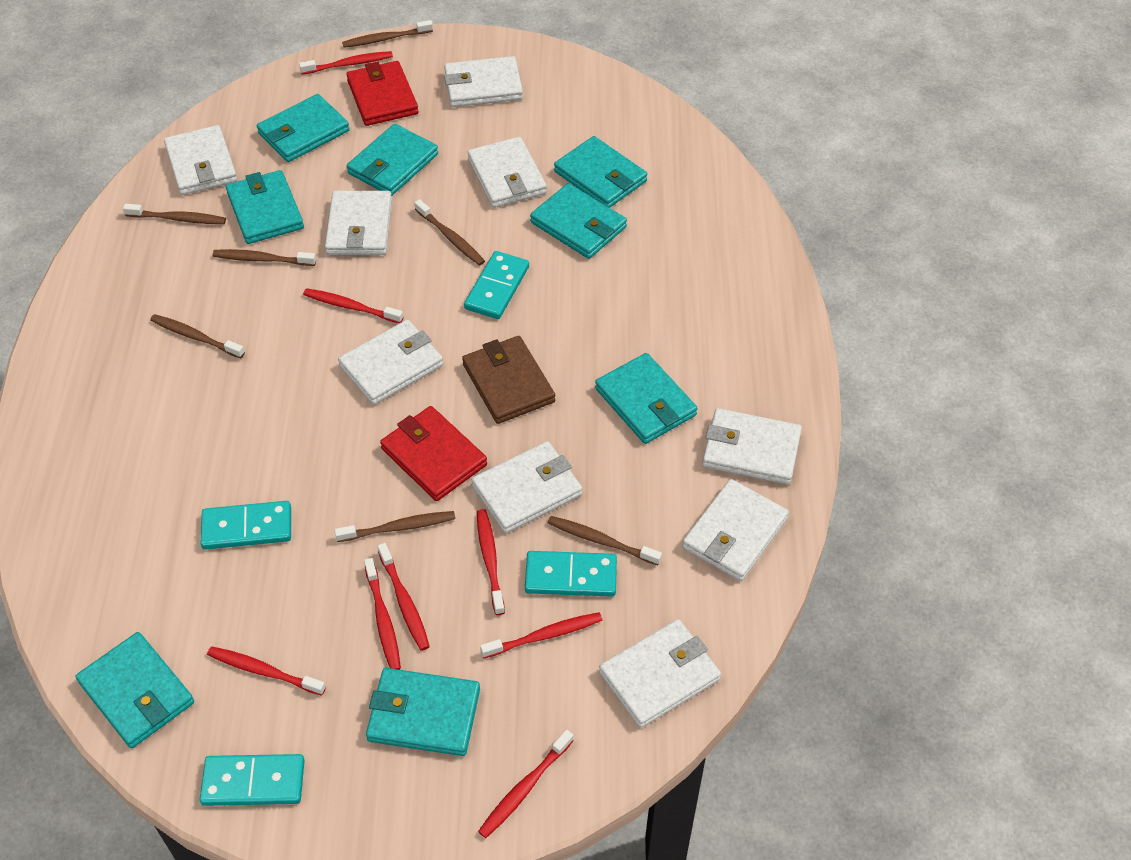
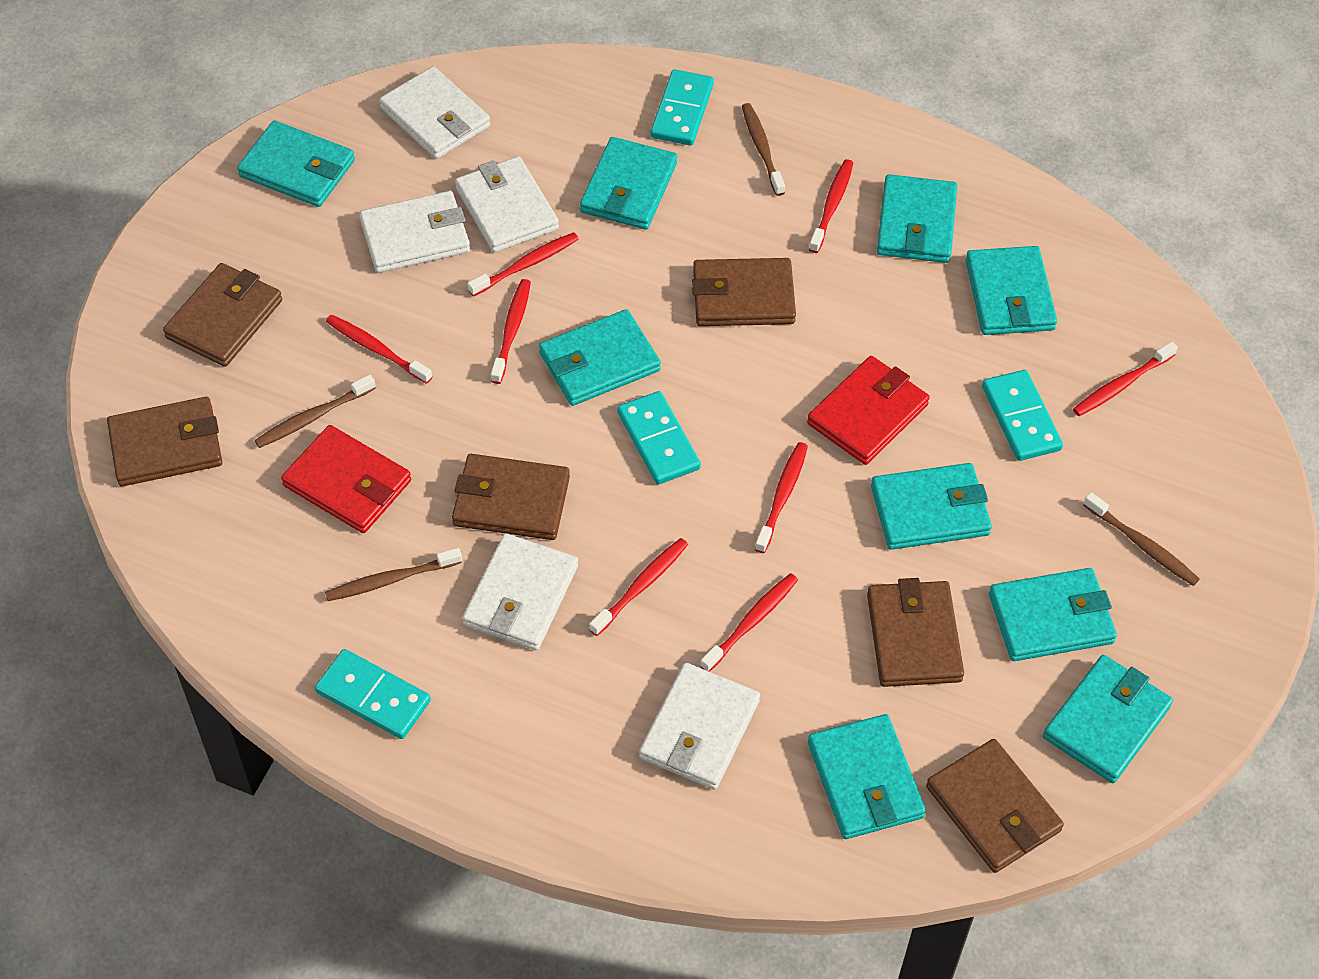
brown toothbrush: 7 -> 4
brown wallet: 1 -> 6
turquoise wallet: 8 -> 9
white wallet: 9 -> 5

